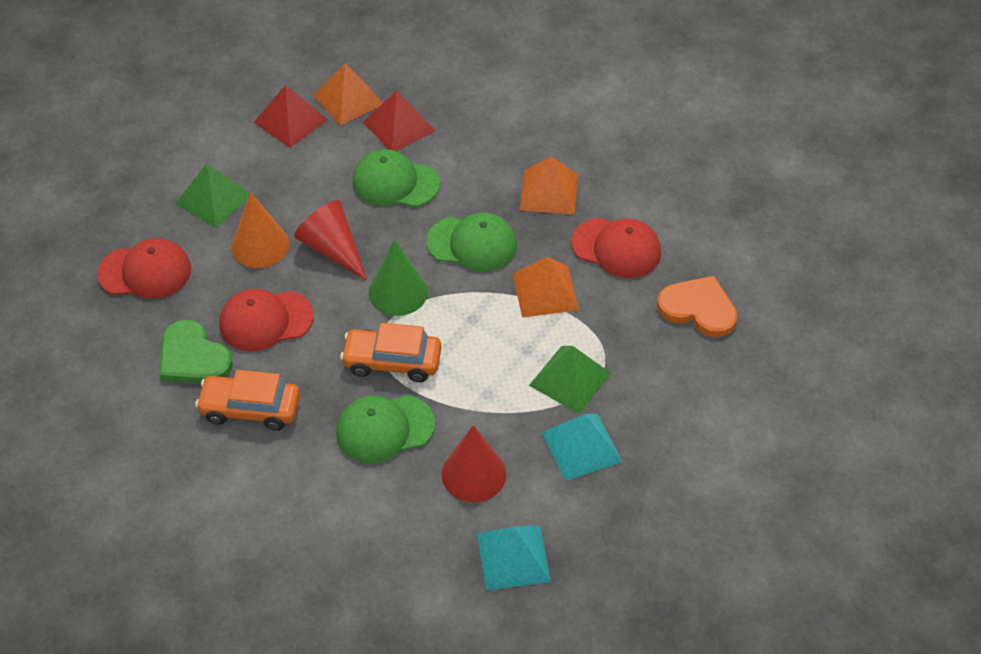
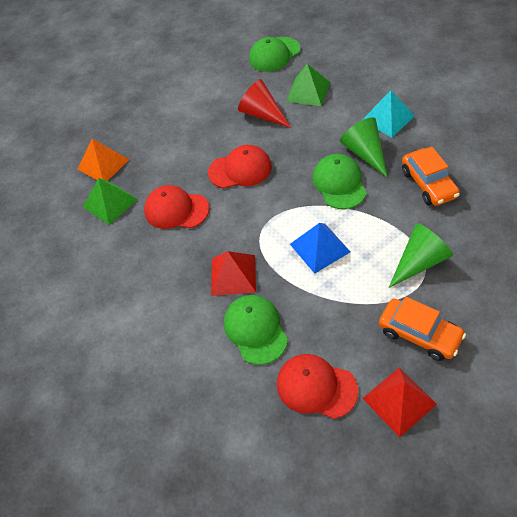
blue pyramid: 0 -> 1
green cone: 1 -> 2
green heart: 1 -> 0
orange cone: 1 -> 0
orange heart: 1 -> 0
orange pyramid: 3 -> 1
red cone: 2 -> 1
turquoise pyramid: 2 -> 1

